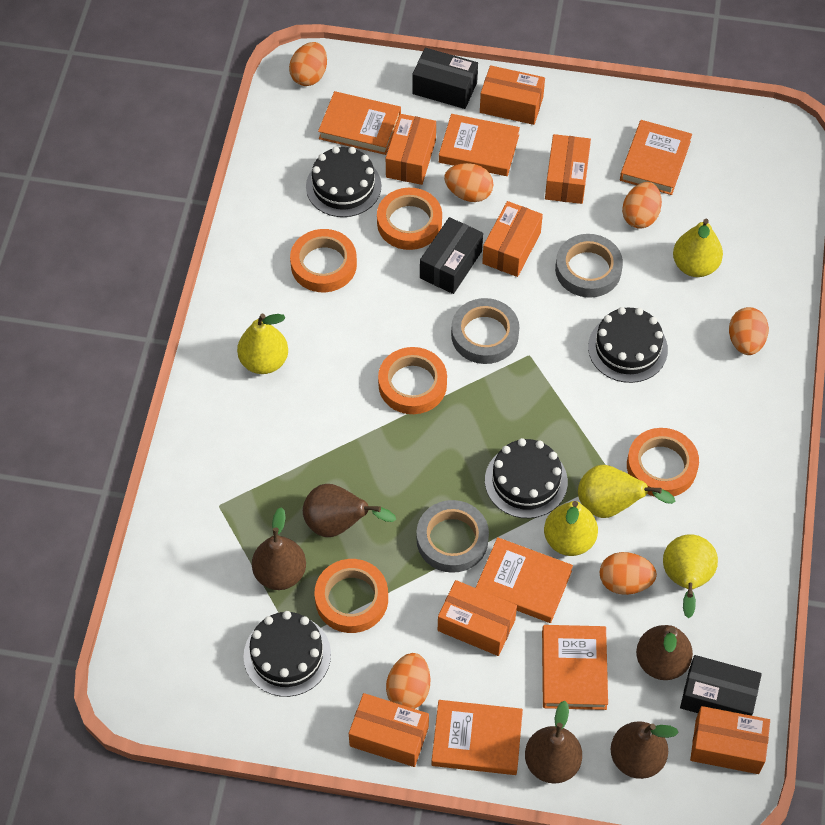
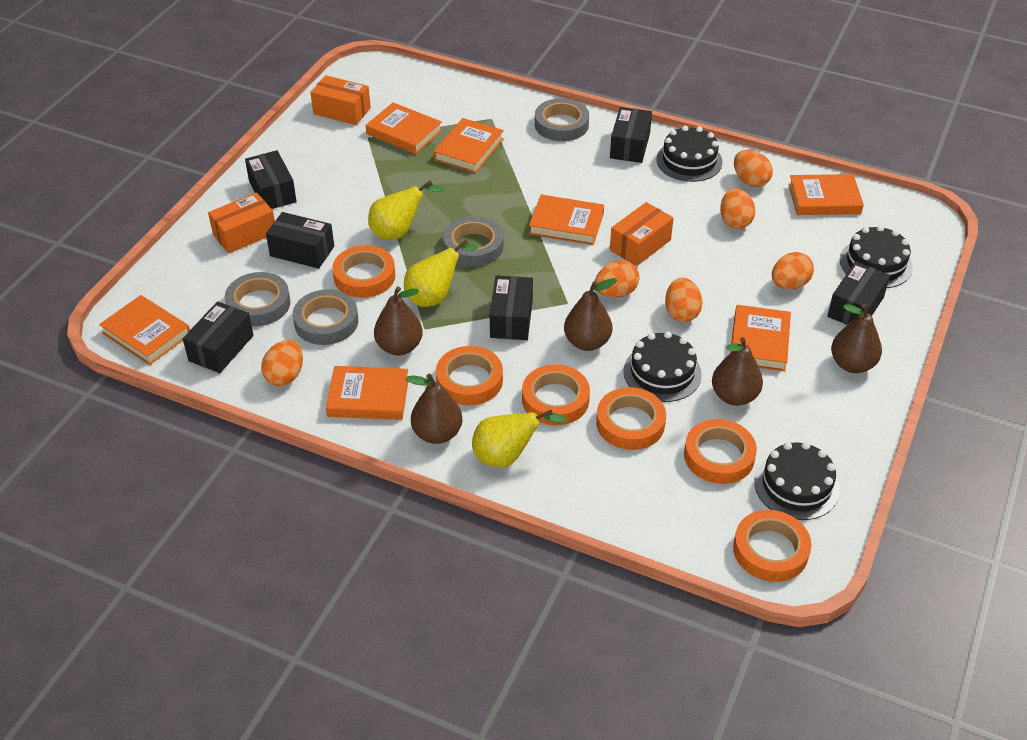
black box: 3 -> 6
grey tape: 3 -> 4
orange book: 6 -> 7
orange box: 7 -> 3
orange tape: 5 -> 6
yellow pear: 5 -> 3

